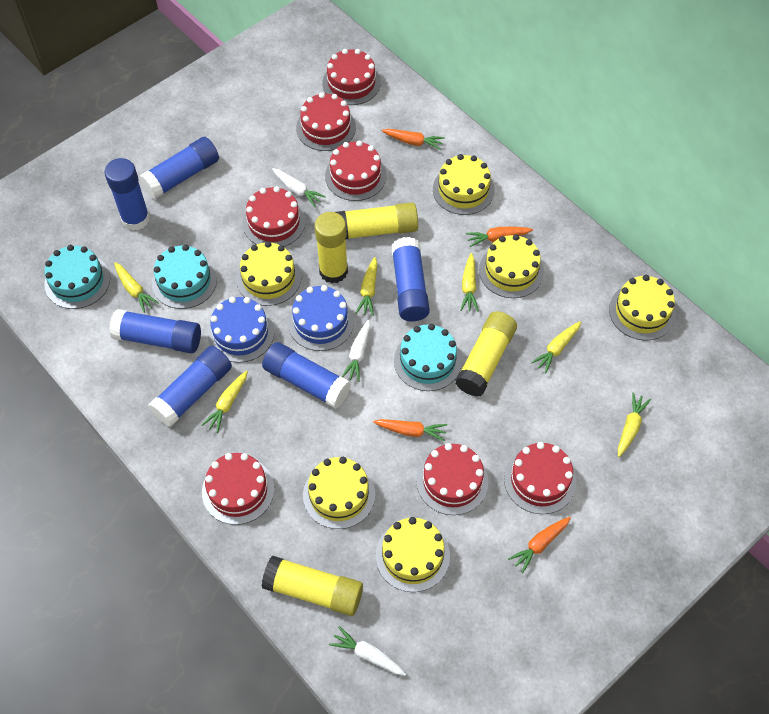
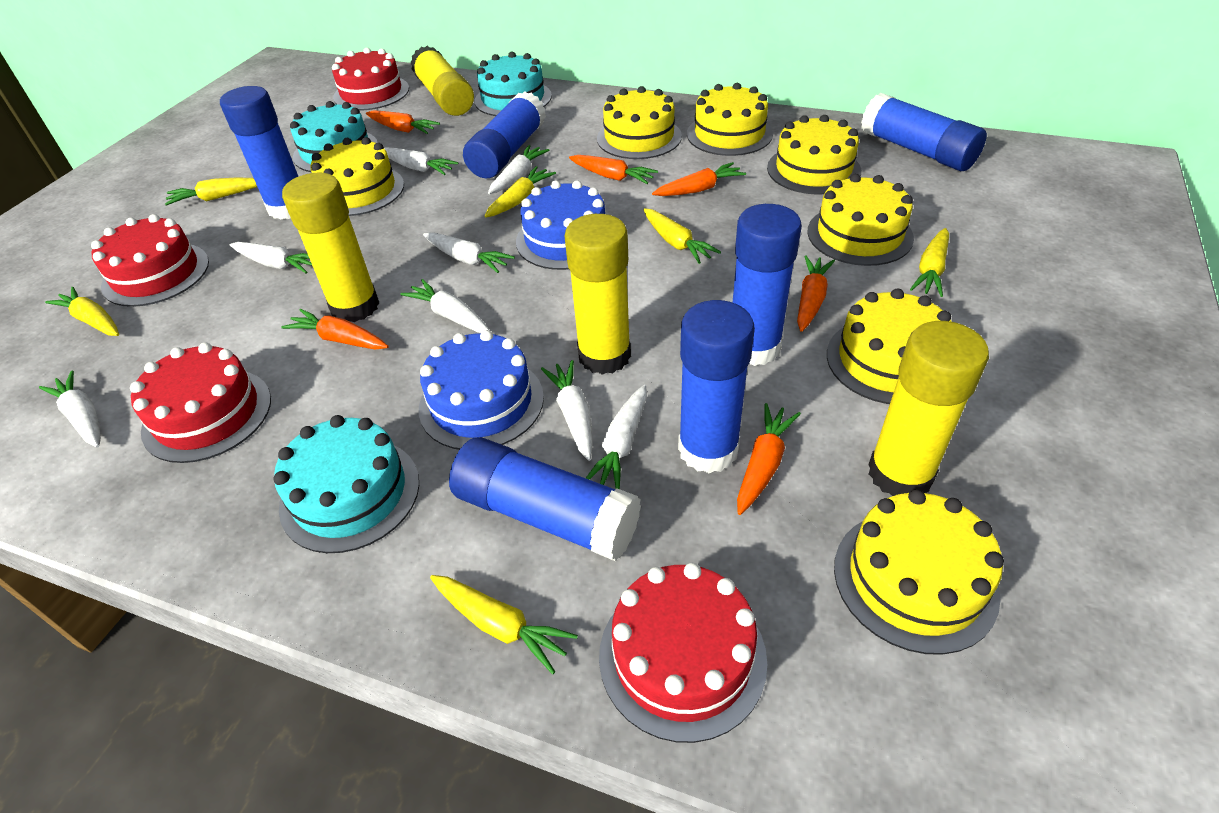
orange carrot: 4 -> 6
red cake: 7 -> 4
white carrot: 3 -> 8
yellow cake: 6 -> 7

